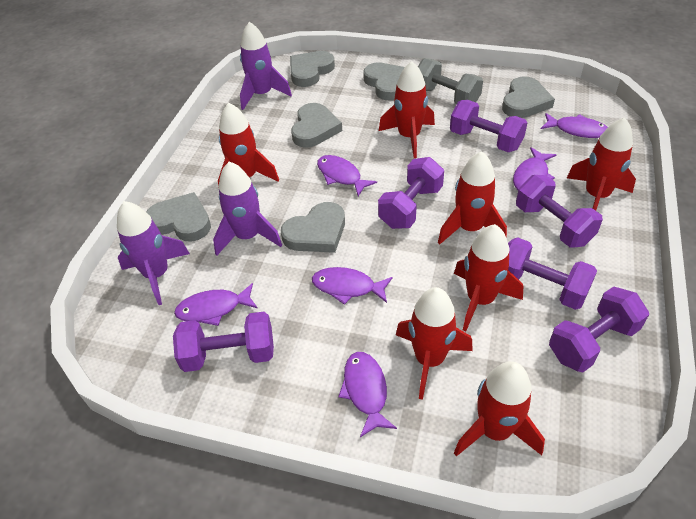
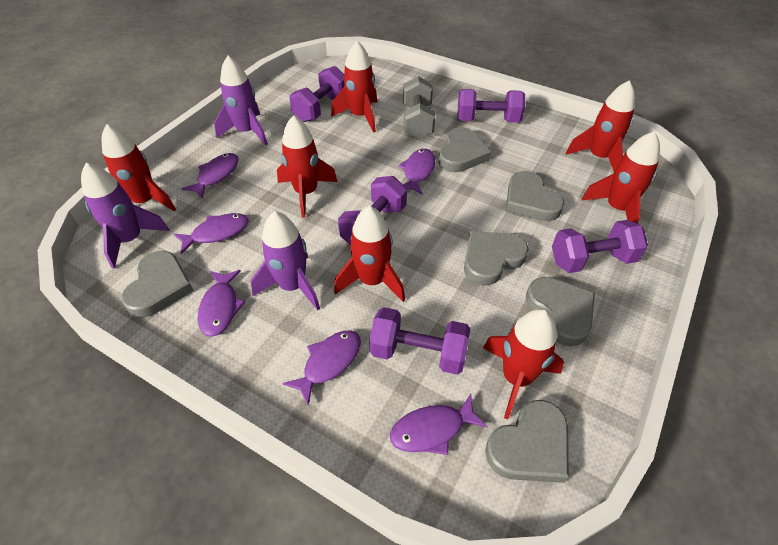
purple dumbbell: 6 -> 5

